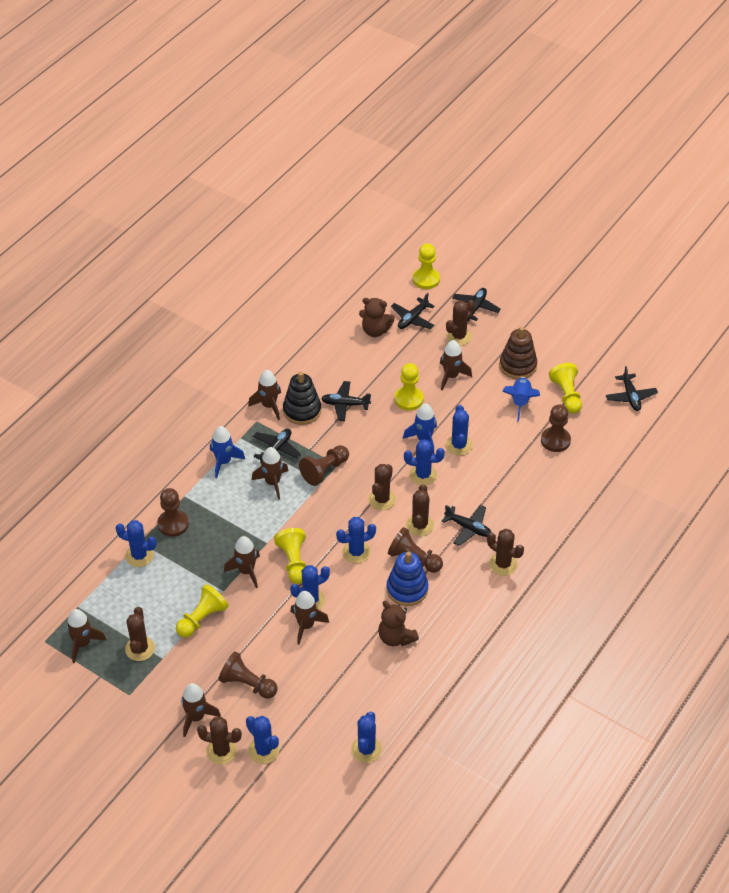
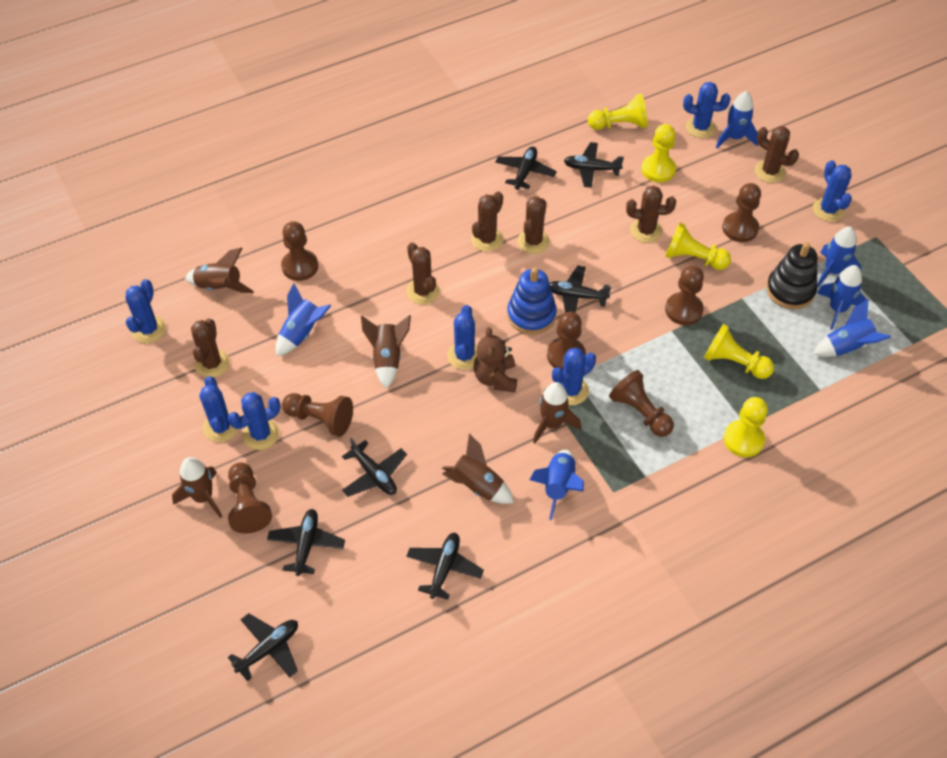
black plane: 6 -> 7
blue rocket: 3 -> 6
brown pawn: 5 -> 7
brown rocket: 7 -> 5
brown stacking toy: 1 -> 0
brown teddy bear: 2 -> 1

